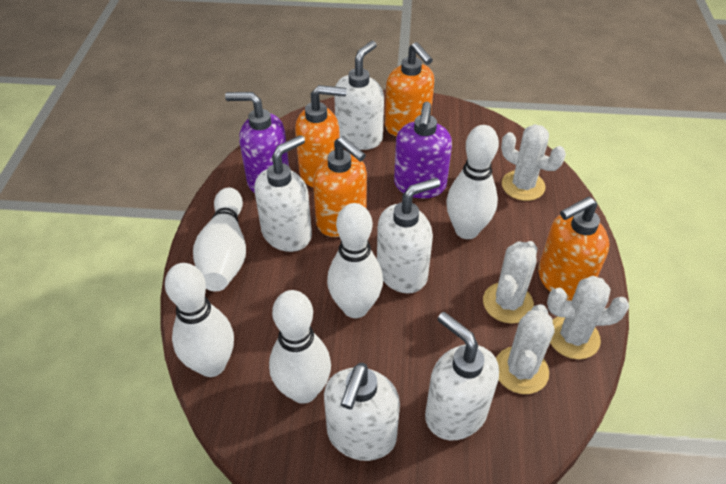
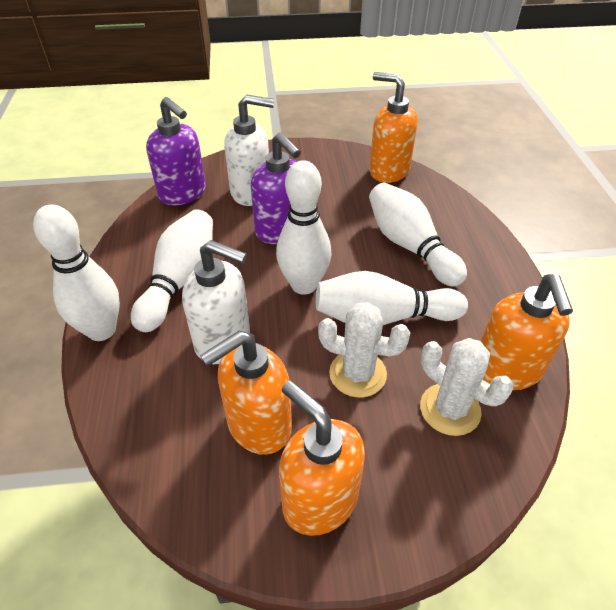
white cactus: 4 -> 2
white soap dispenser: 5 -> 2

